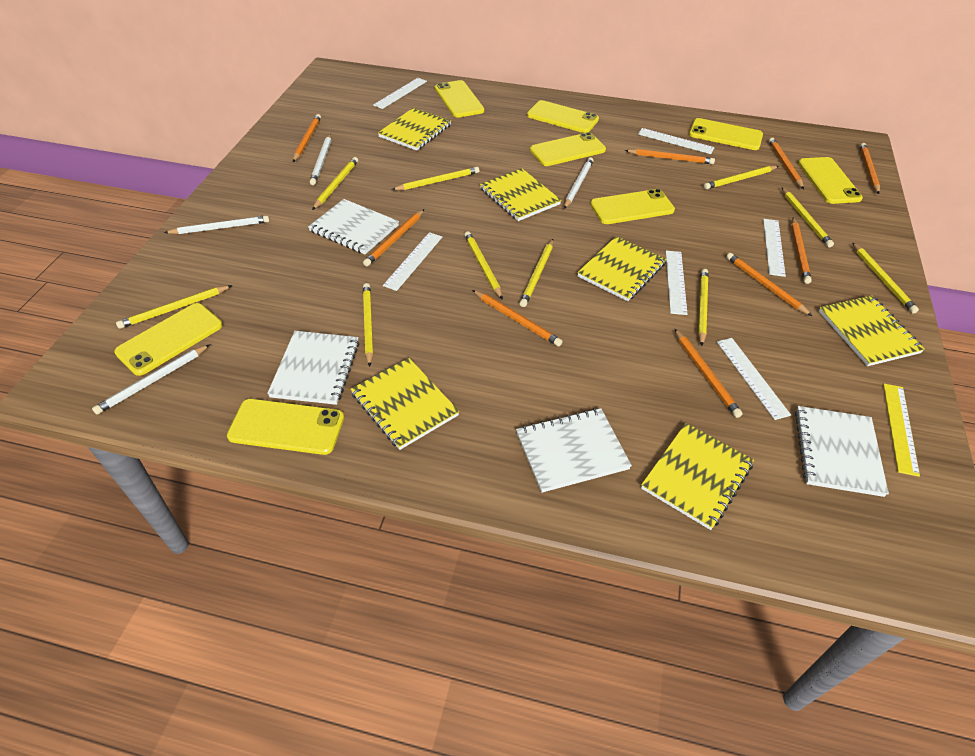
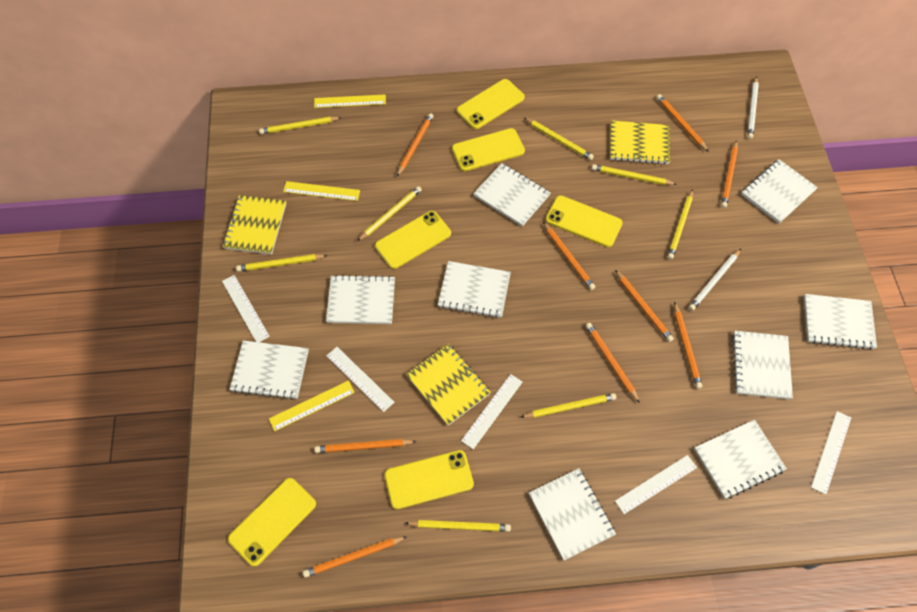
white notebook: 4 -> 9
white pencil: 4 -> 2
white ruler: 6 -> 5
yellow notebook: 6 -> 3
yellow pencil: 10 -> 8
yellow phone: 8 -> 6
yellow ruler: 1 -> 3

